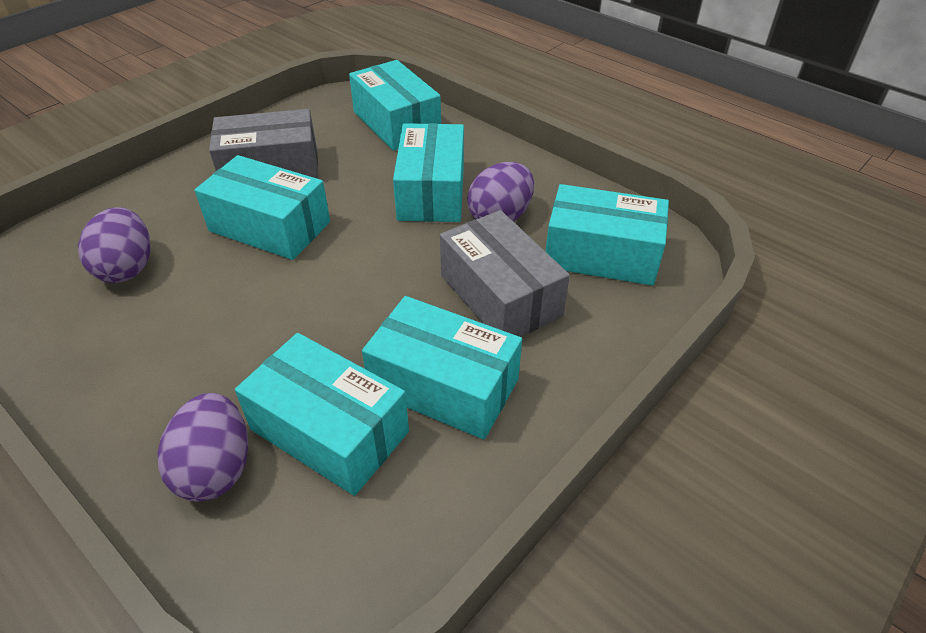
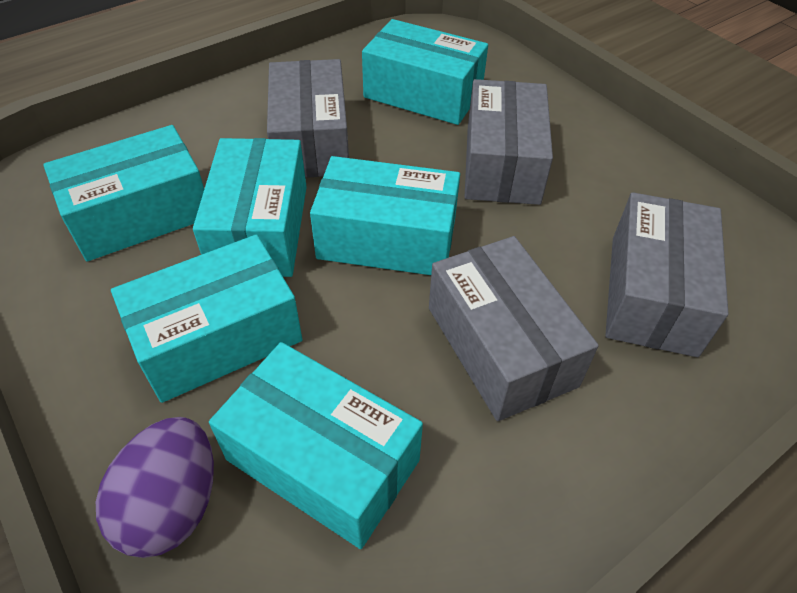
grey box: 2 -> 4
purple egg: 3 -> 1

